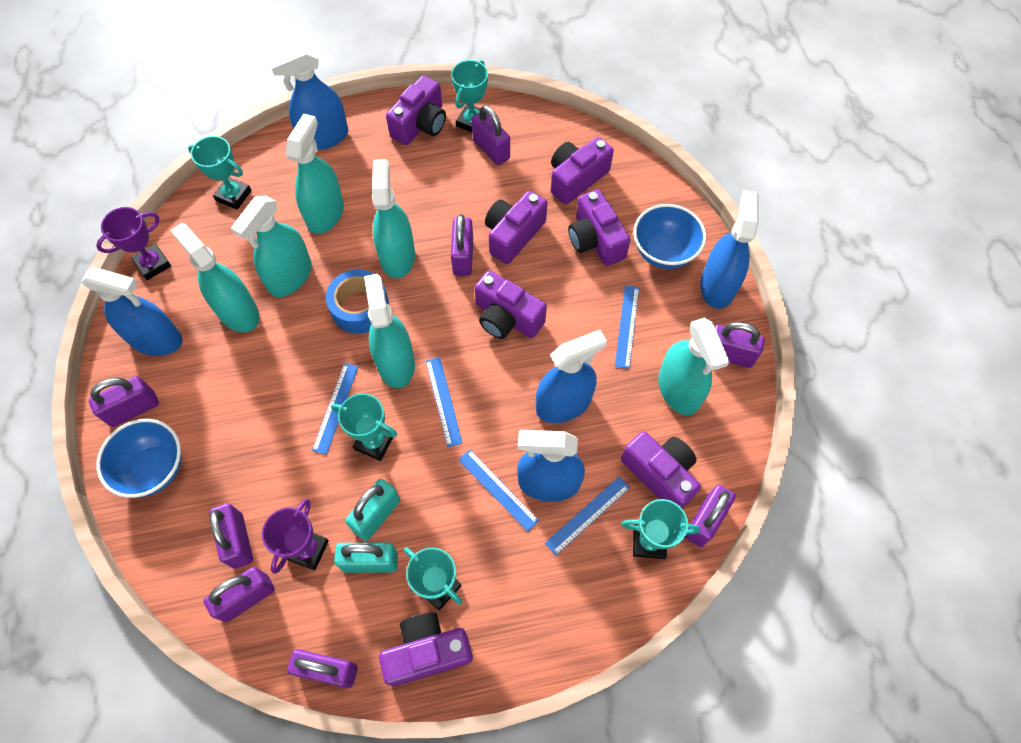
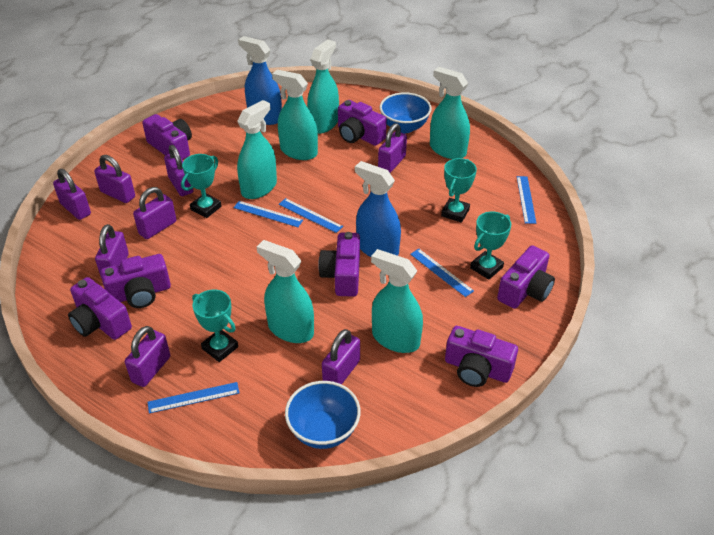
blue spray bottle: 5 -> 2
blue tape: 1 -> 0
purple trophy: 2 -> 0
turquoise padlock: 2 -> 0
turquoise trophy: 5 -> 4

